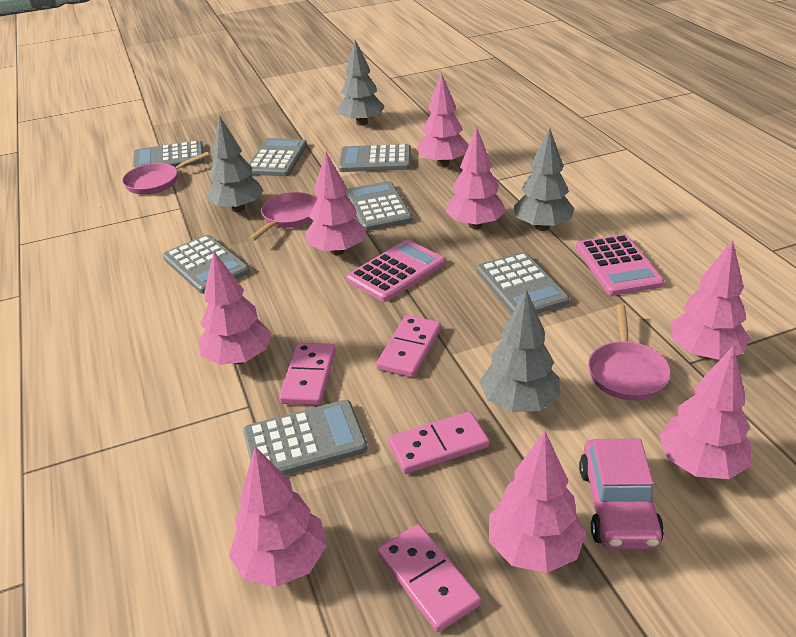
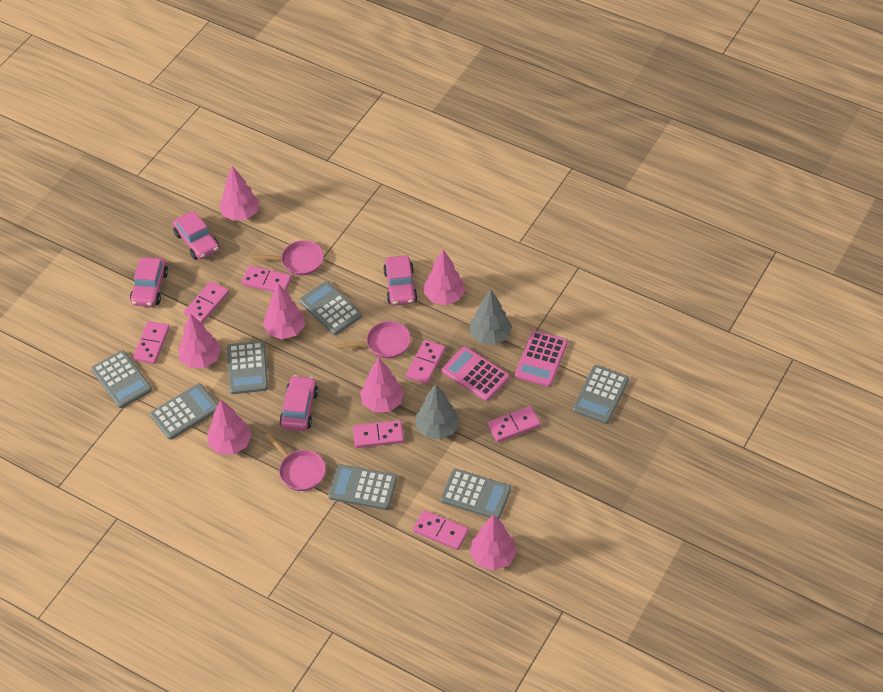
grey tree: 4 -> 2
pink car: 1 -> 4
pink domino: 4 -> 7
pink tree: 8 -> 7

